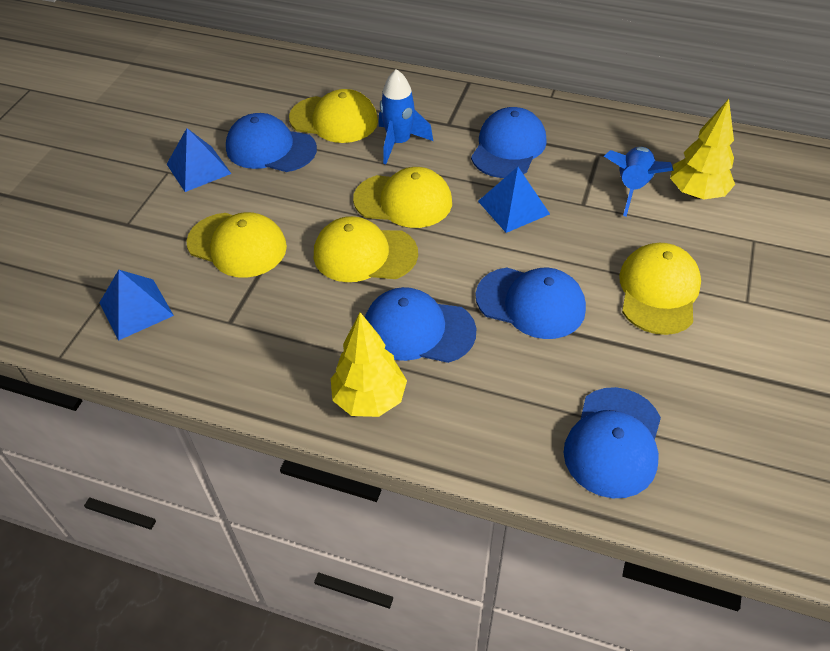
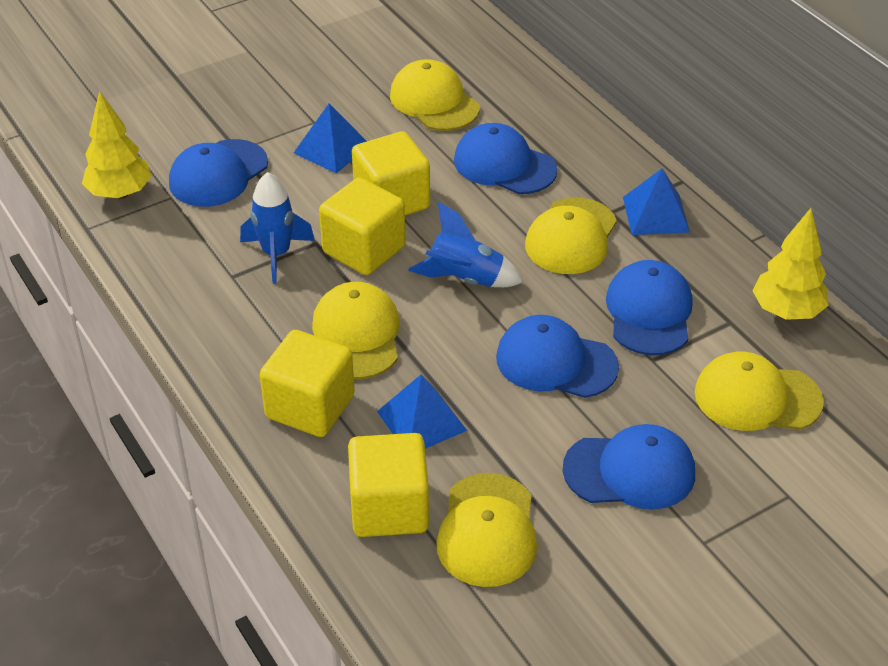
yellow cube: 0 -> 4

